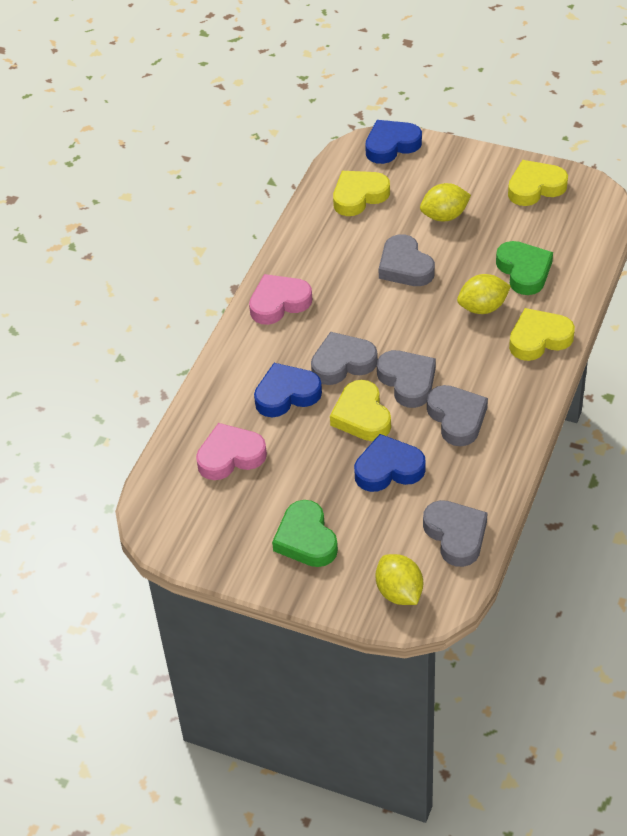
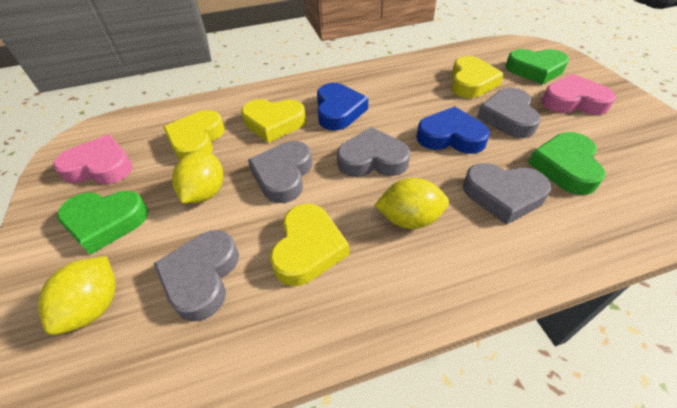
blue heart: 3 -> 2
green heart: 2 -> 3

